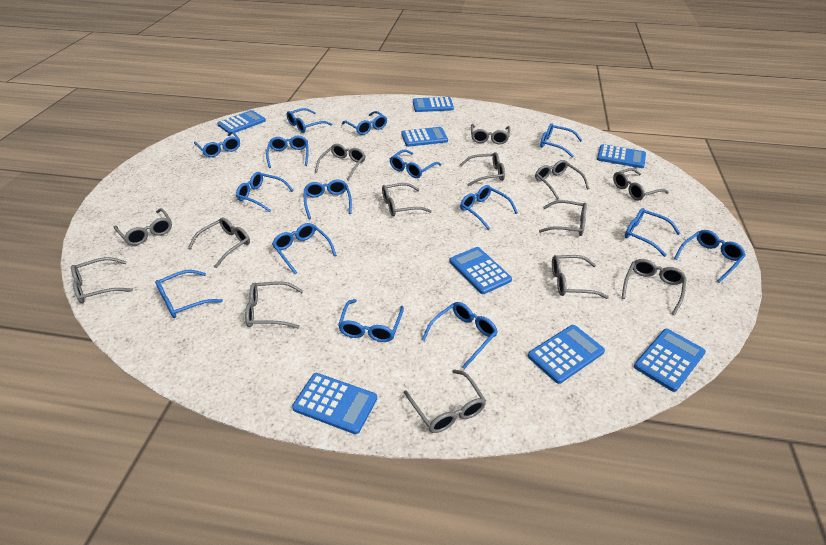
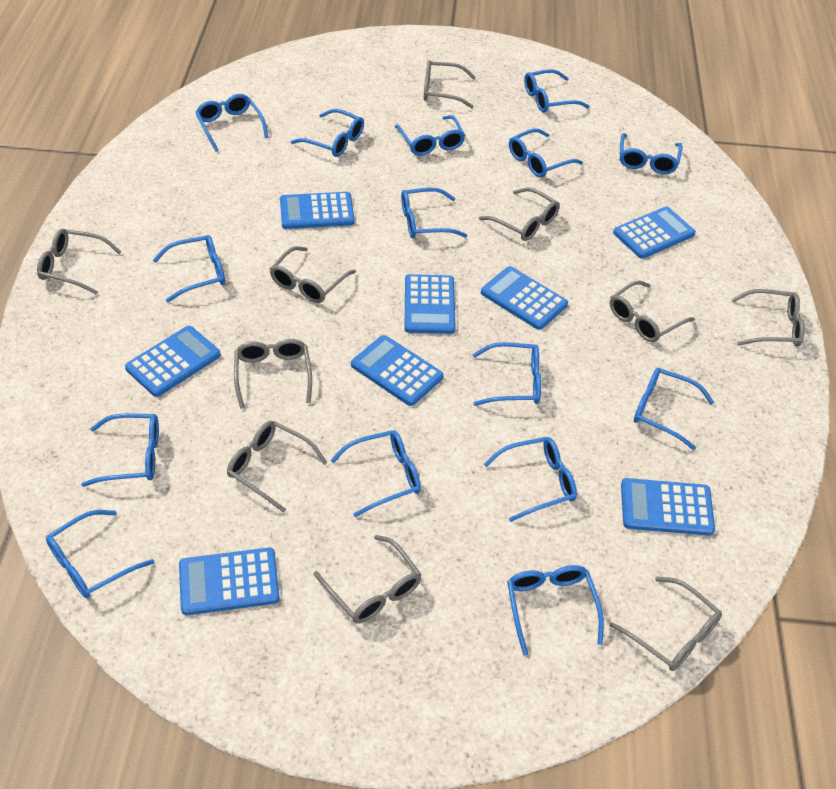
grey glasses: 14 -> 10

